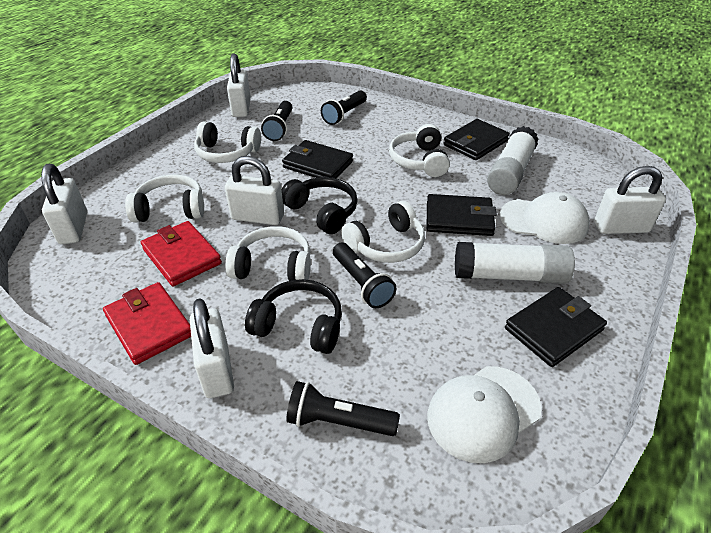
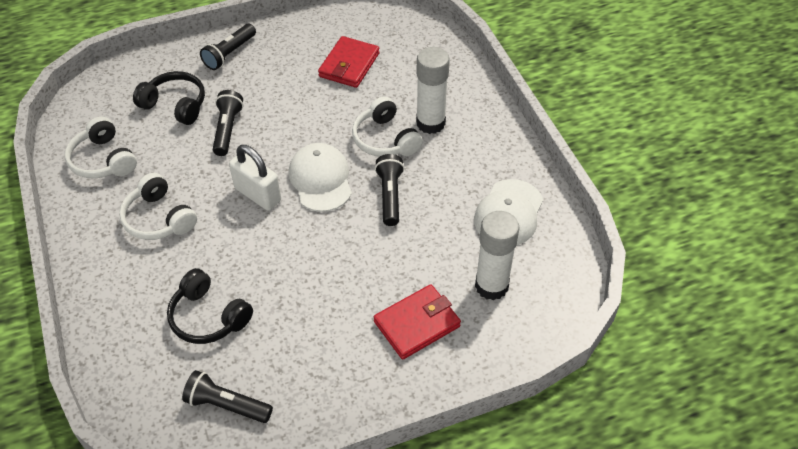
black wallet: 4 -> 0
white headphones: 5 -> 3
white padlock: 5 -> 1

